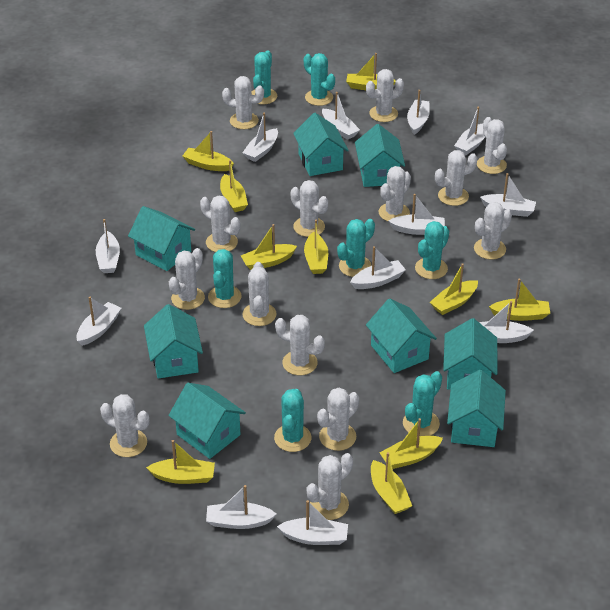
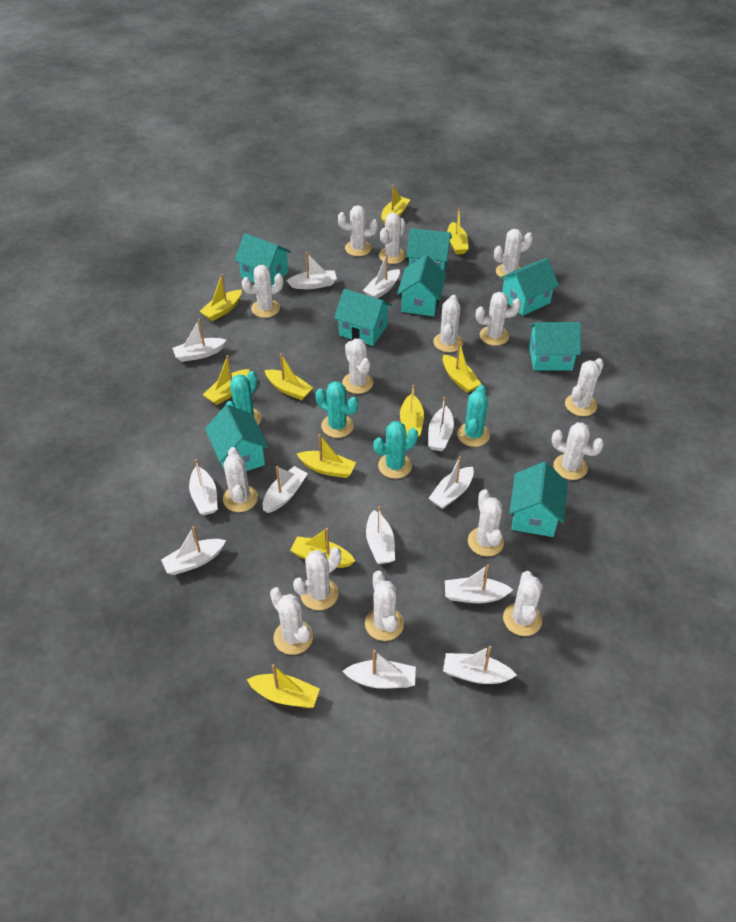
turquoise cactus: 7 -> 4
white cactus: 14 -> 15

